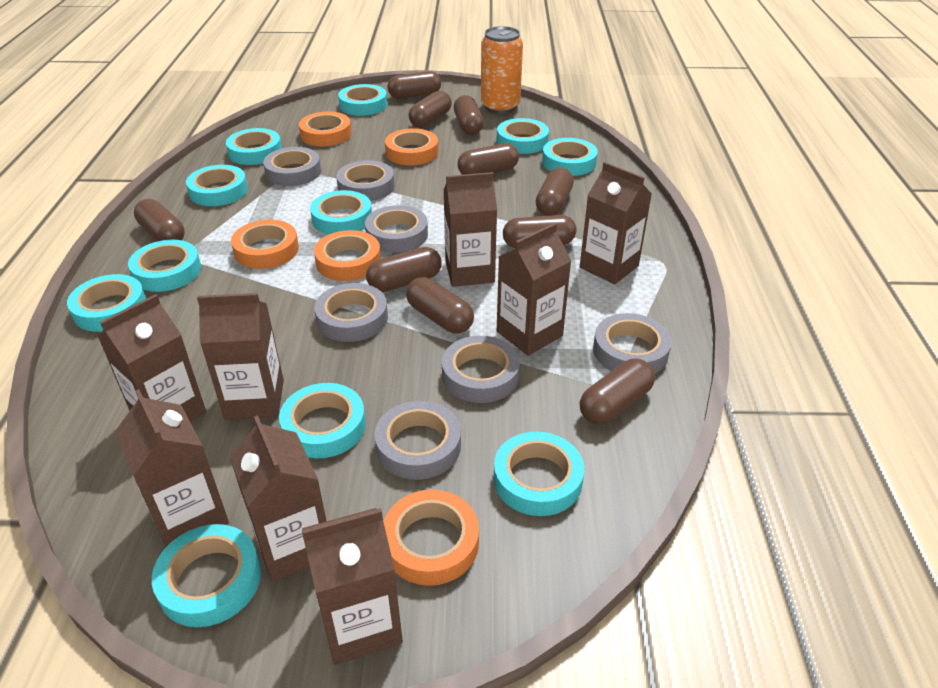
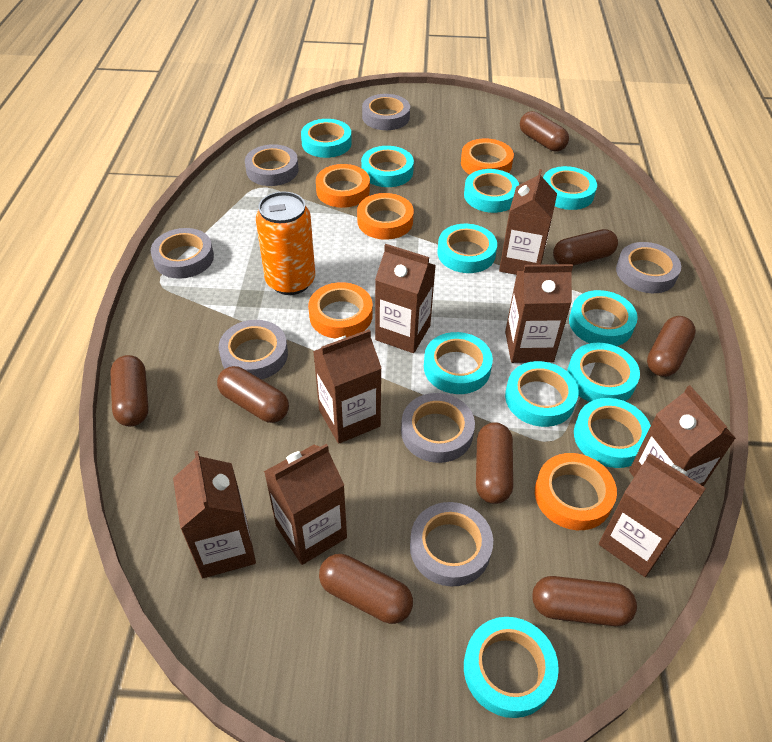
brown capsule: 10 -> 8

